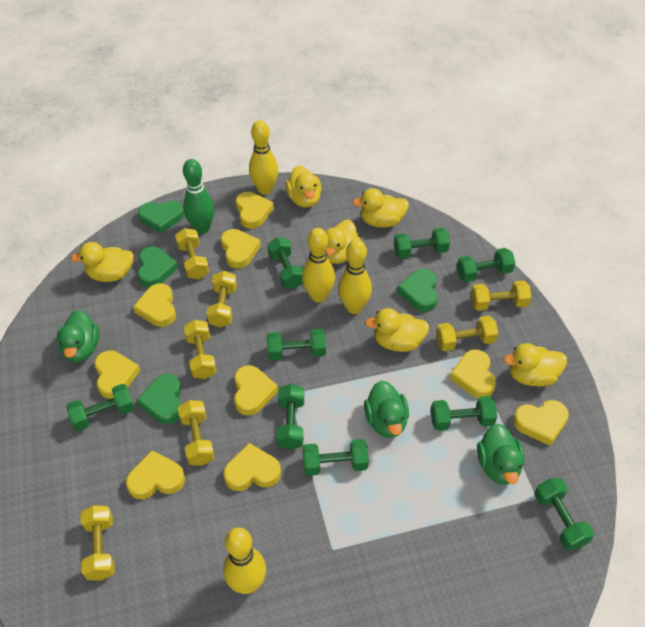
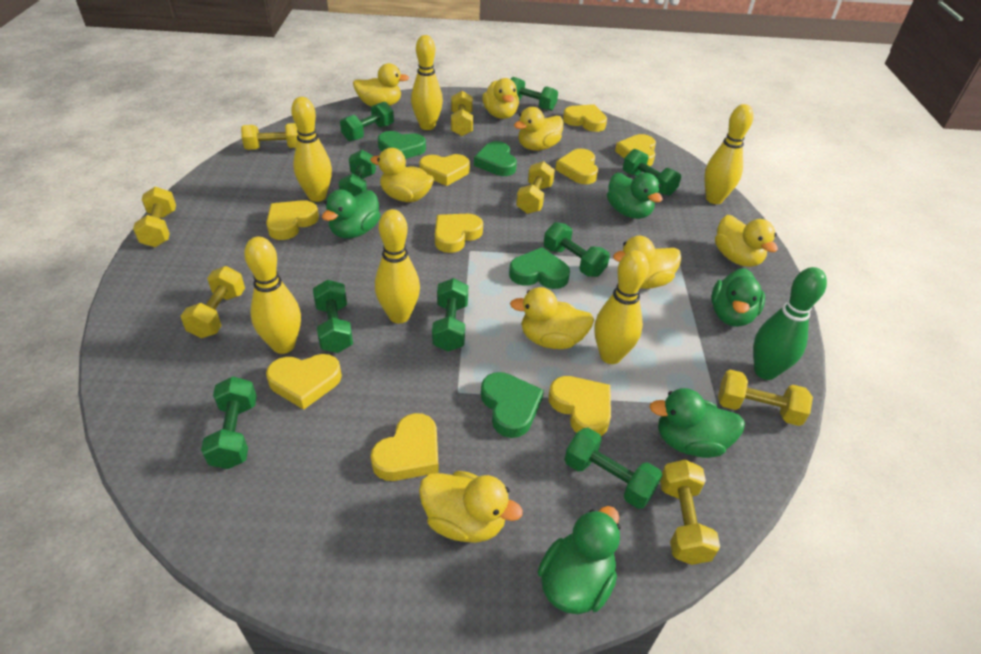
green duck: 3 -> 5
yellow bowling pin: 4 -> 6
yellow duck: 6 -> 8

